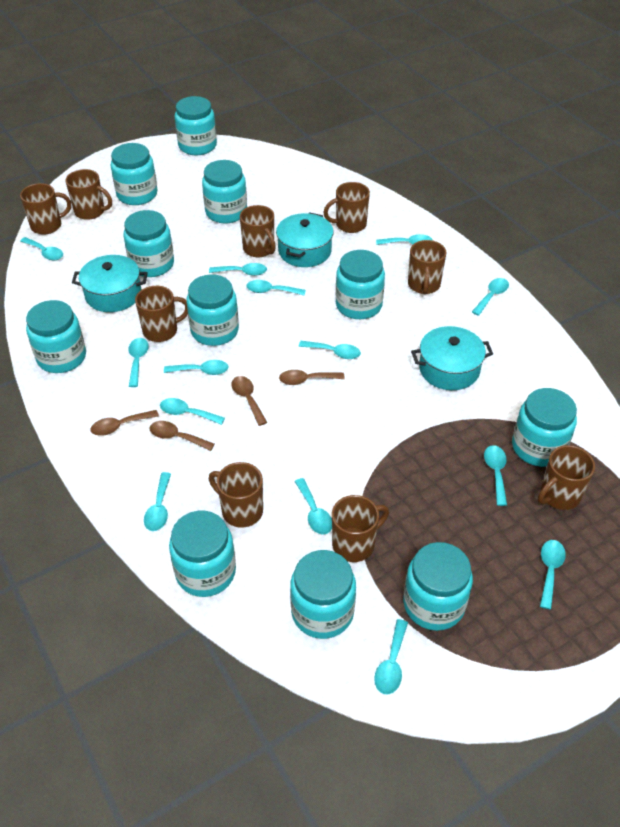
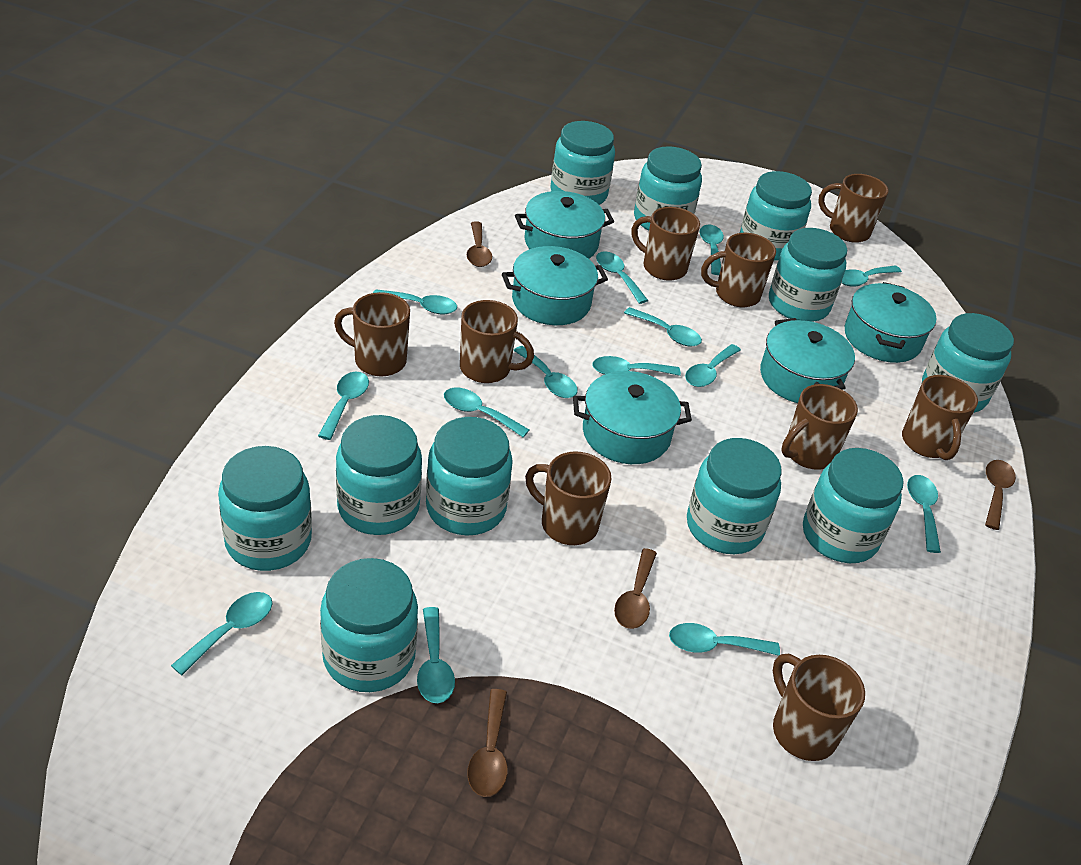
turquoise pot: 3 -> 5

